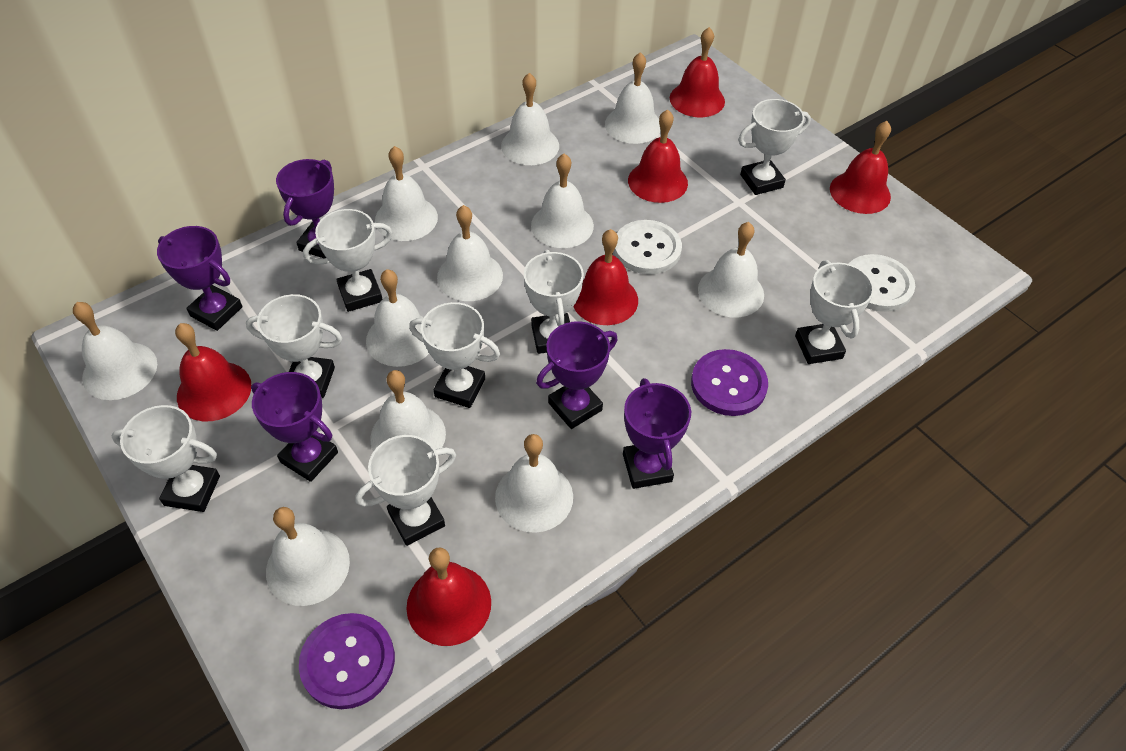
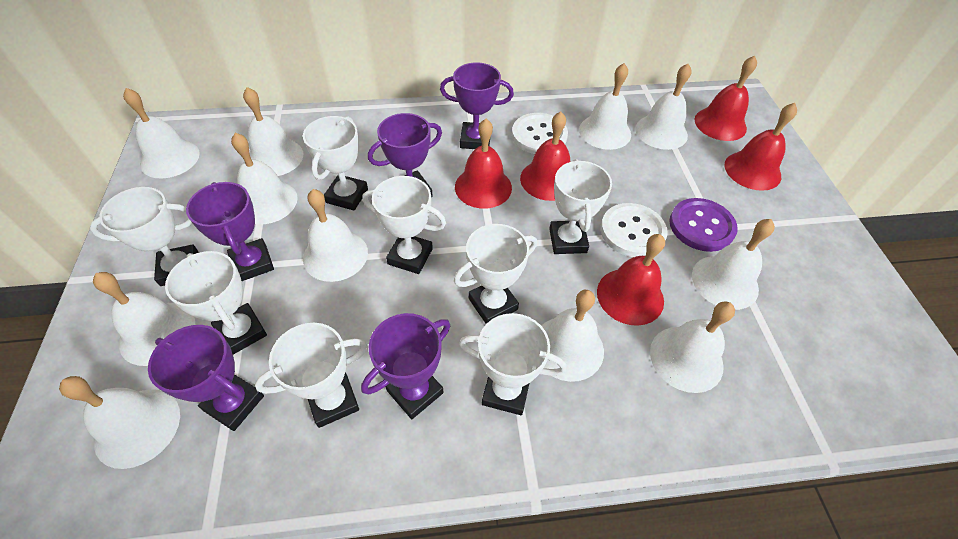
purple button: 2 -> 1
red bell: 6 -> 5

